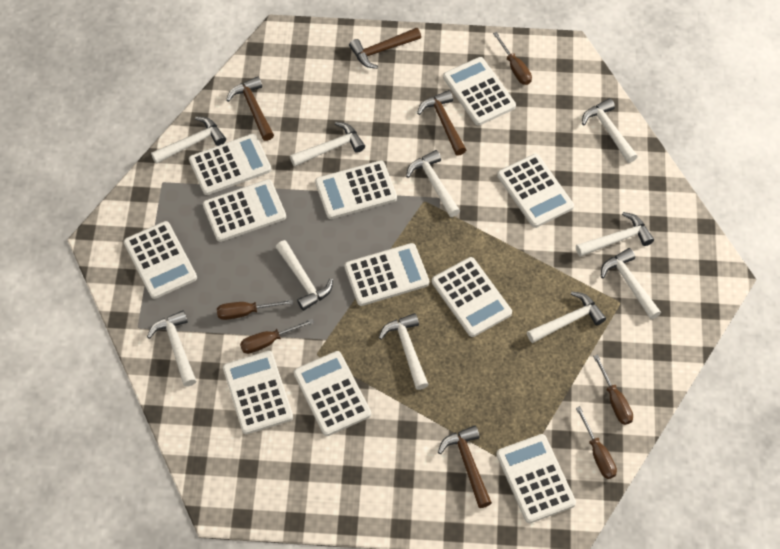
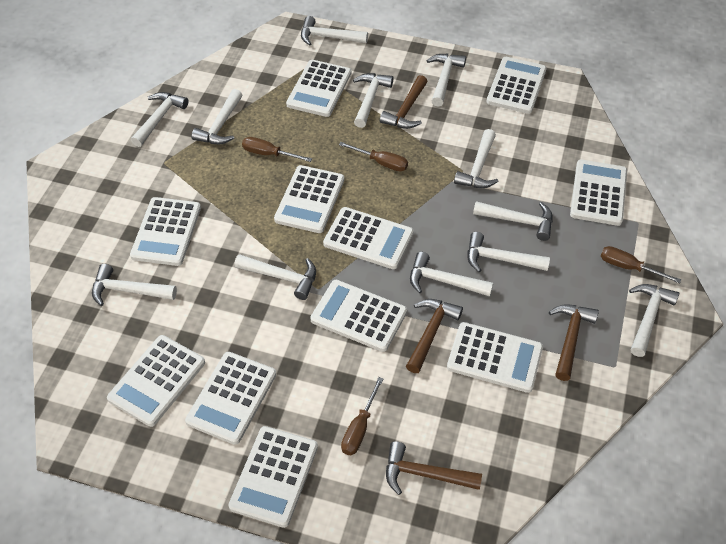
brown screwdriver: 5 -> 4
white hammer: 10 -> 12

